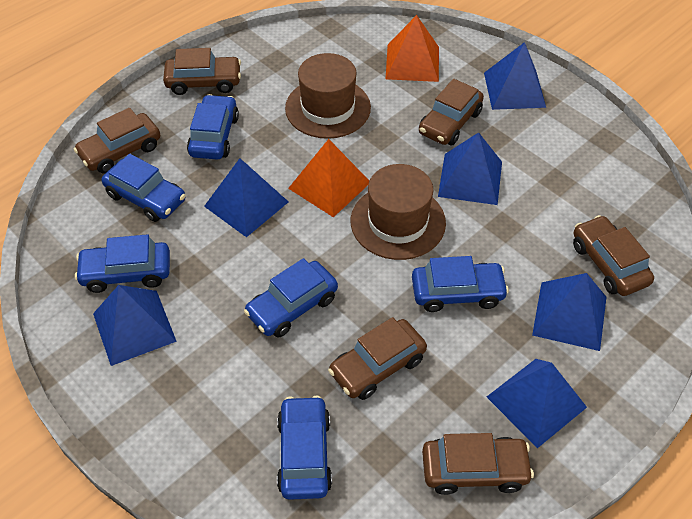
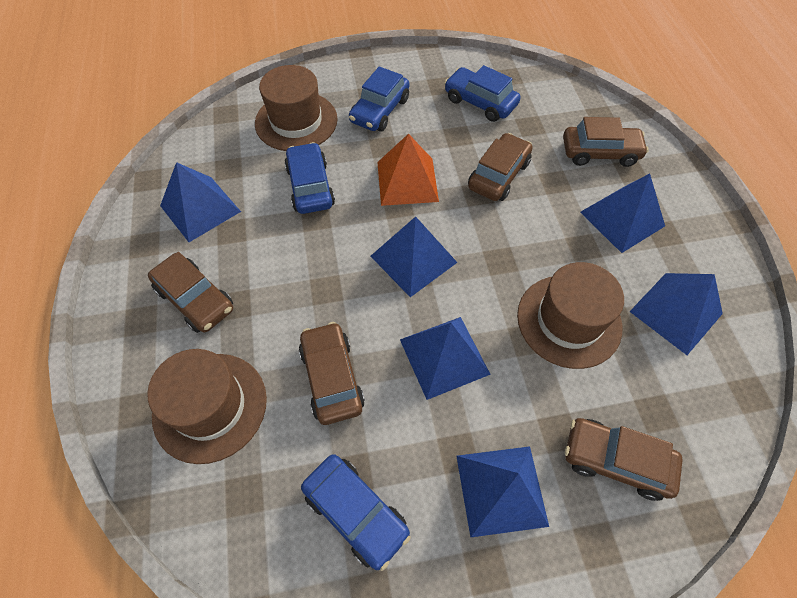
blue car: 6 -> 4
brown car: 6 -> 5
brown hat: 2 -> 3
orange pyramid: 2 -> 1

